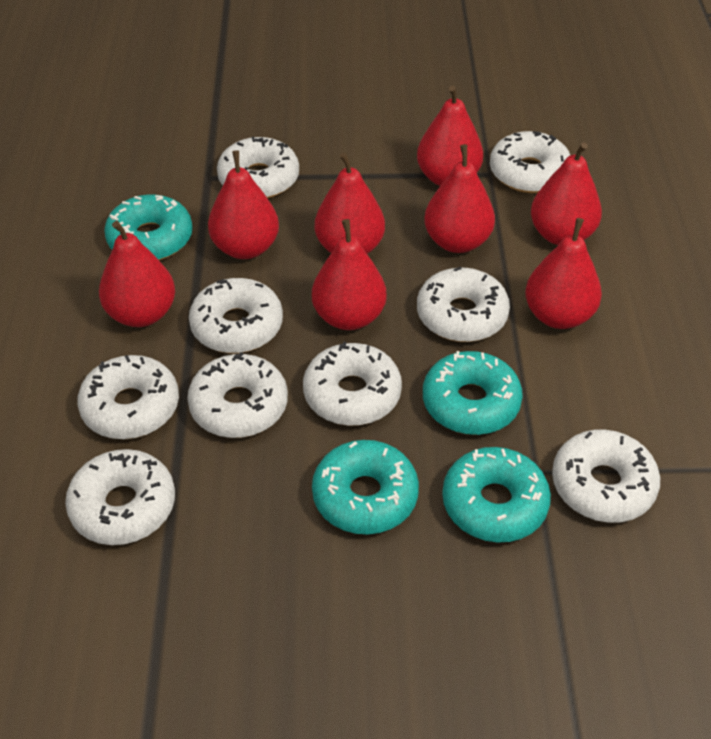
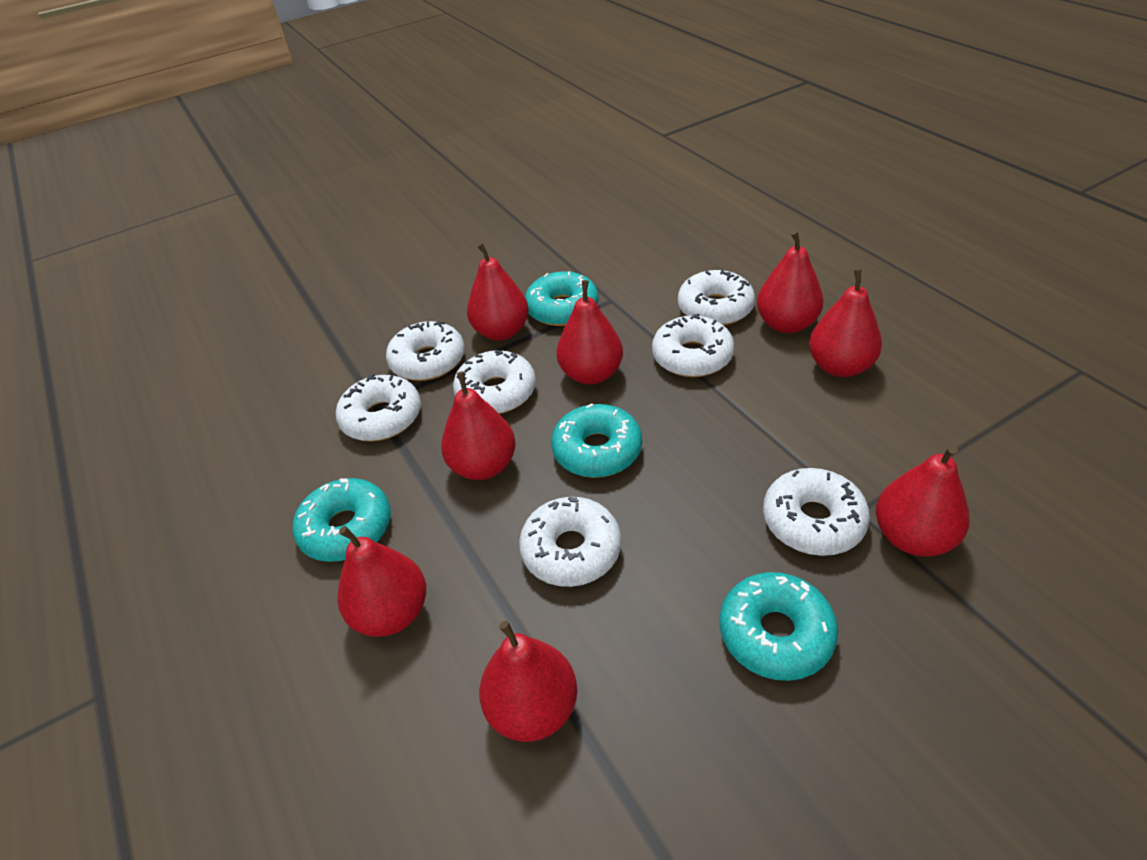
white donut: 9 -> 7

